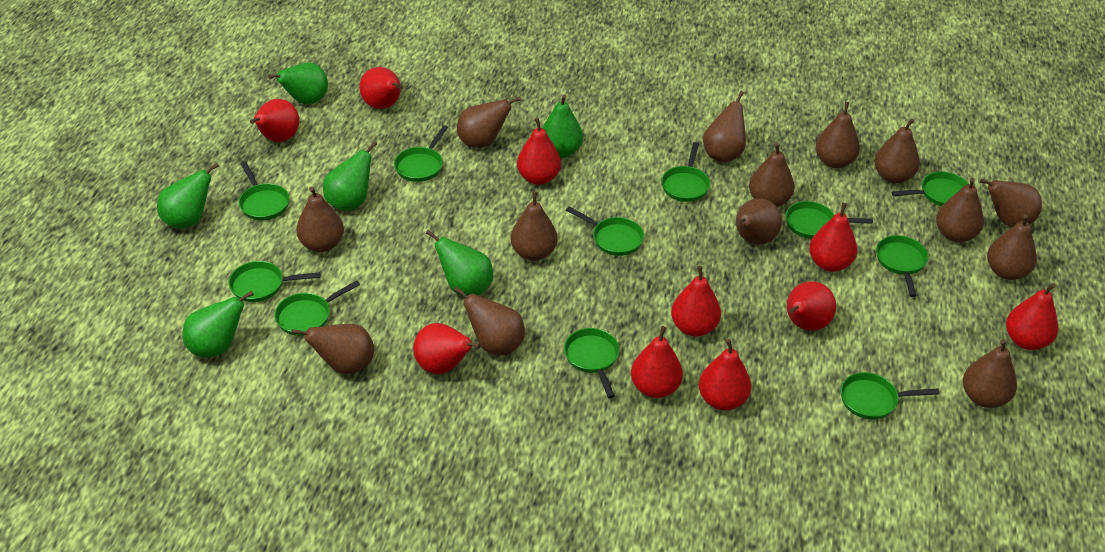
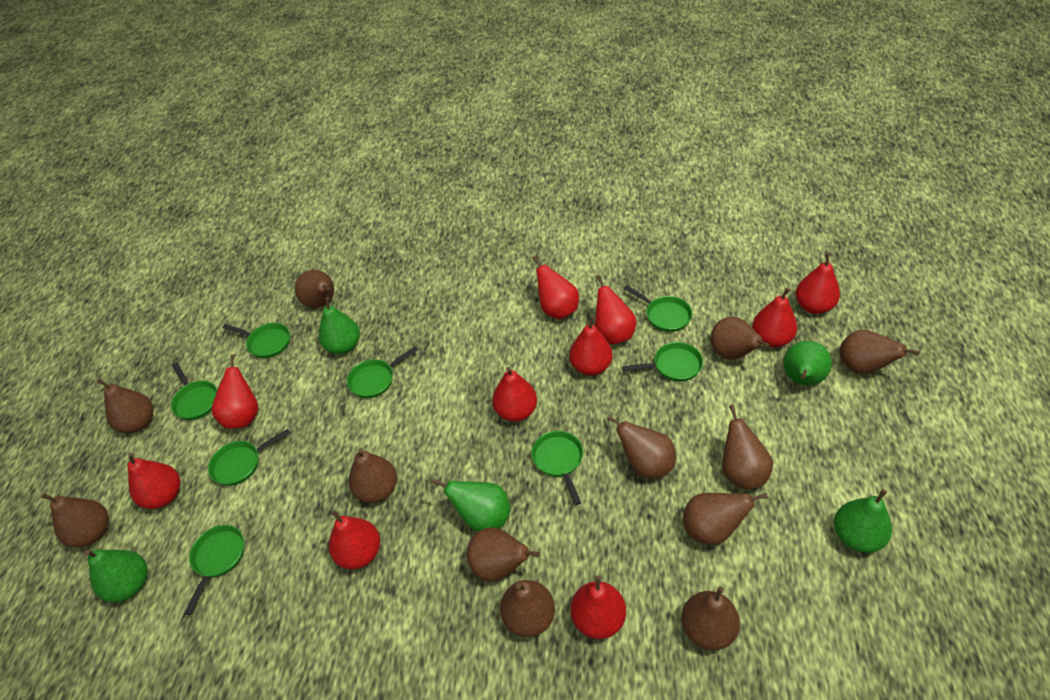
brown pear: 14 -> 12
green pan: 11 -> 8
green pear: 6 -> 5

